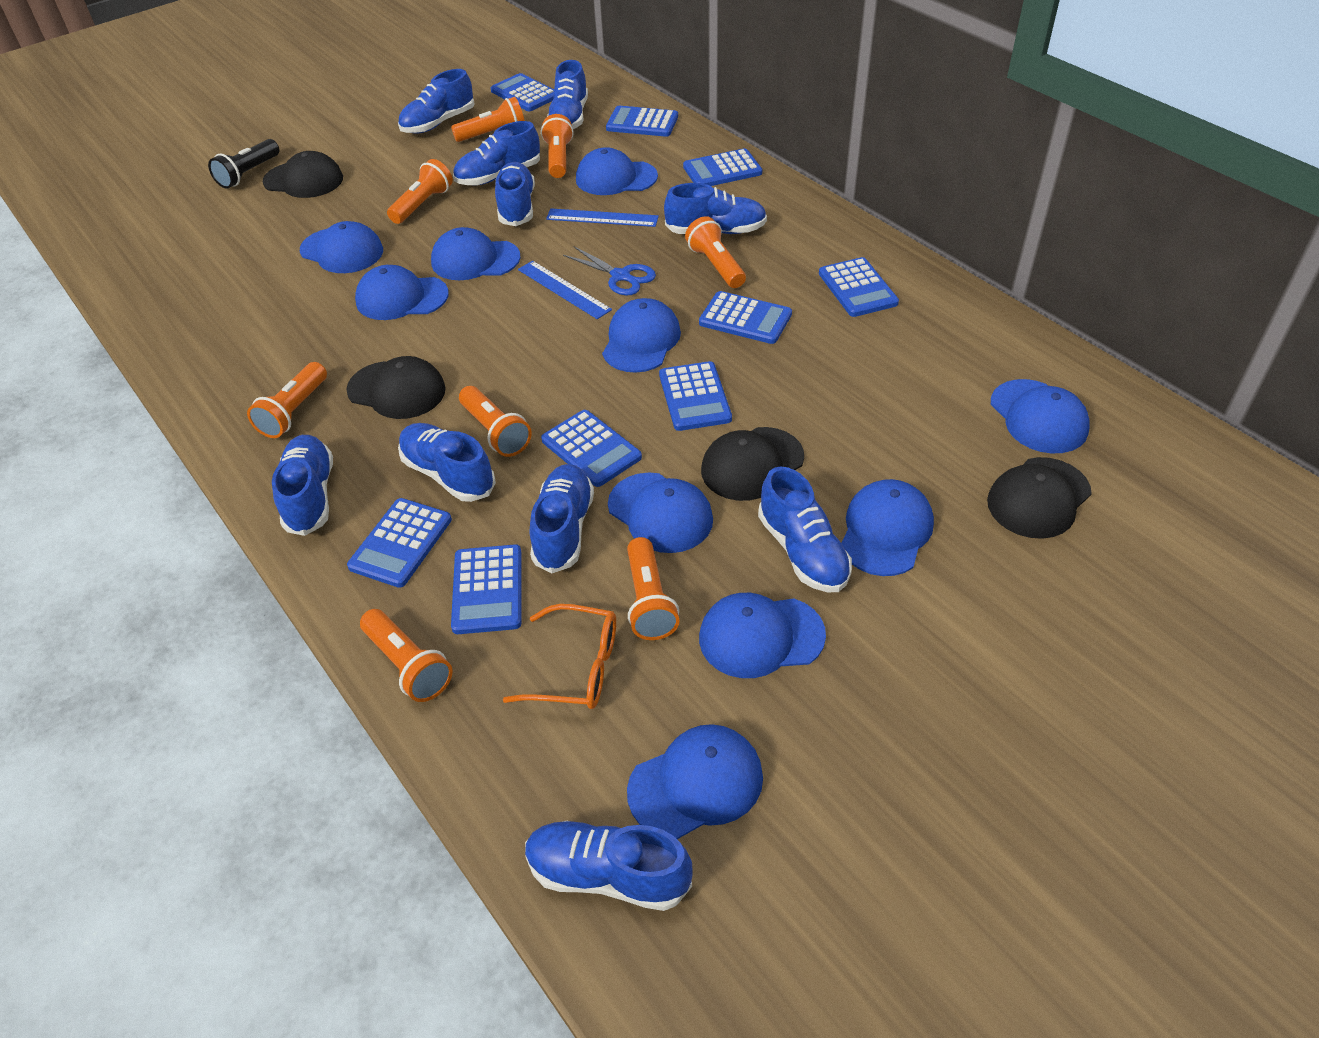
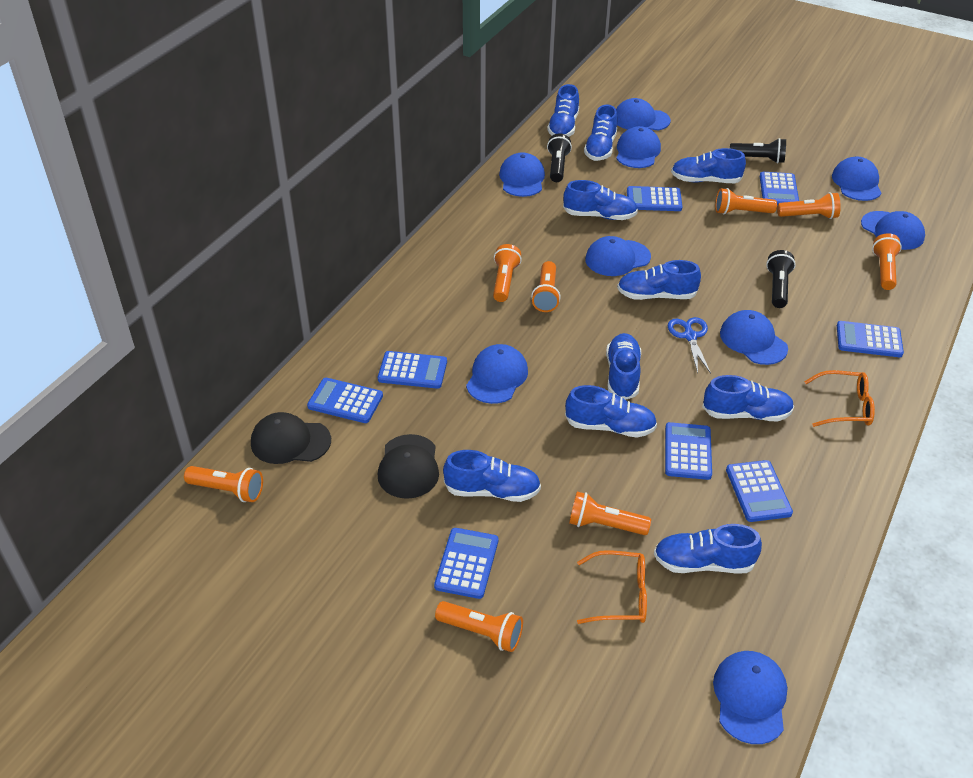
black cap: 4 -> 2
black flashlight: 1 -> 3
blue calculator: 9 -> 8
blue cap: 10 -> 9
blue ruler: 2 -> 0
orange glasses: 1 -> 2

